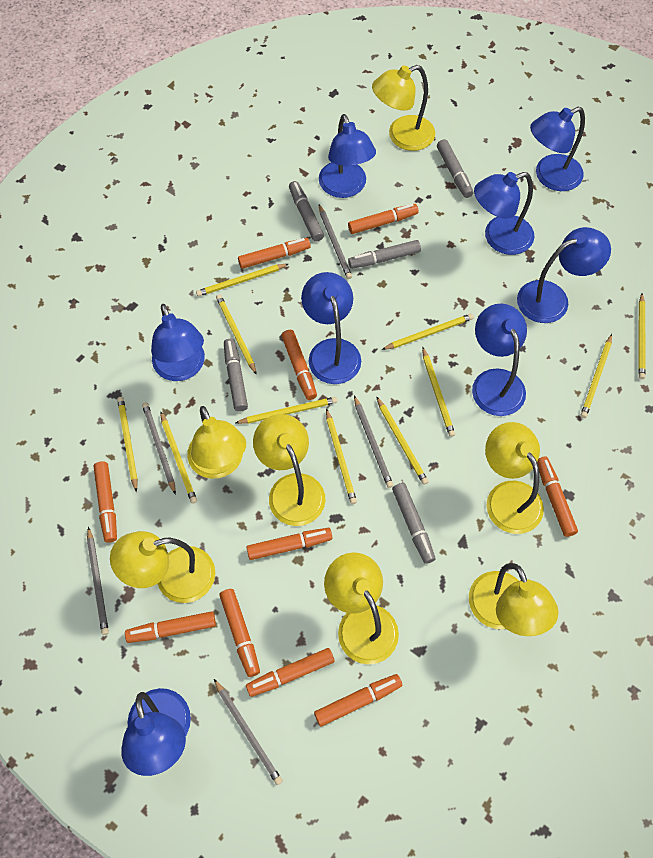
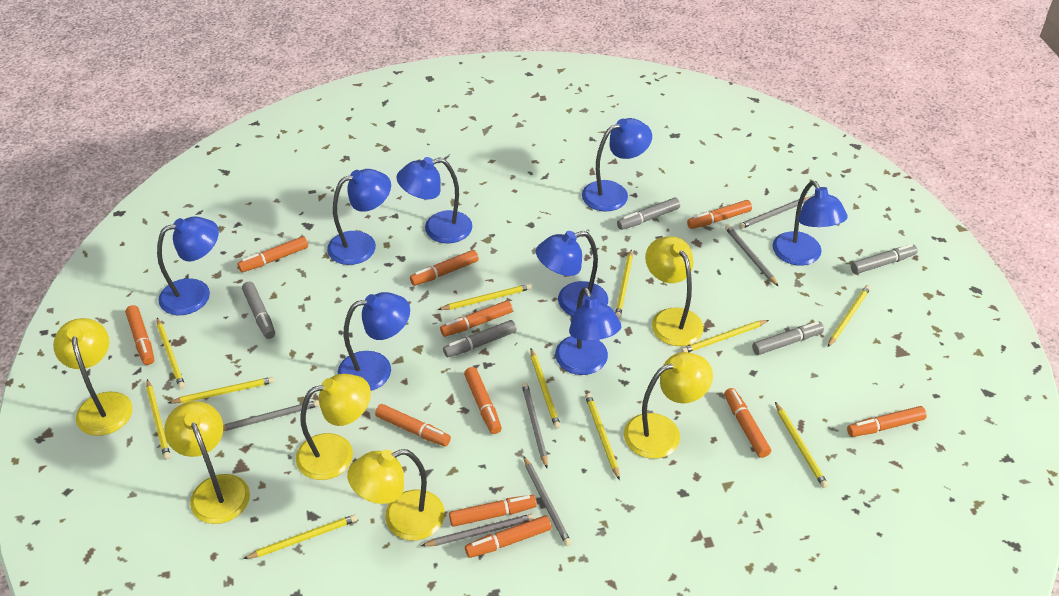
grey pencil: 5 -> 6
orange marker: 10 -> 11
yellow lamp: 7 -> 6

